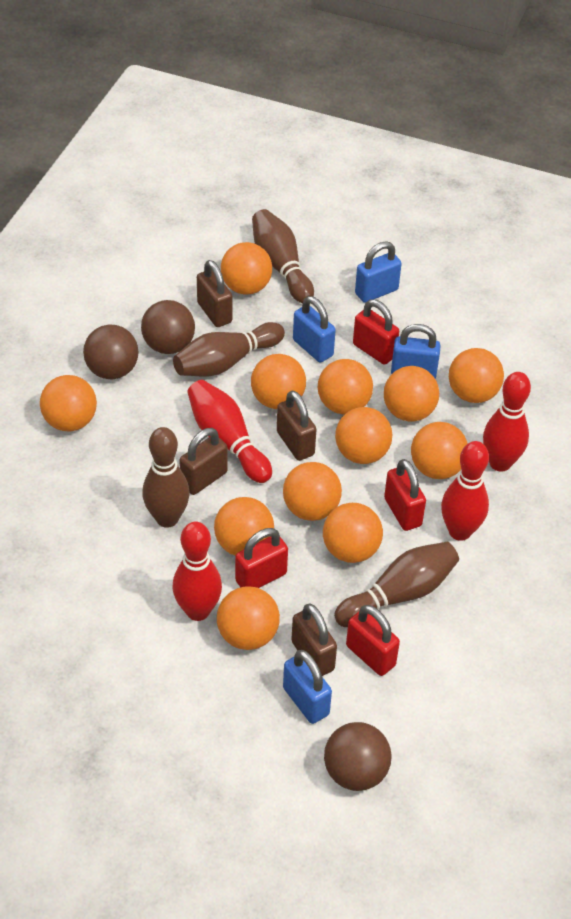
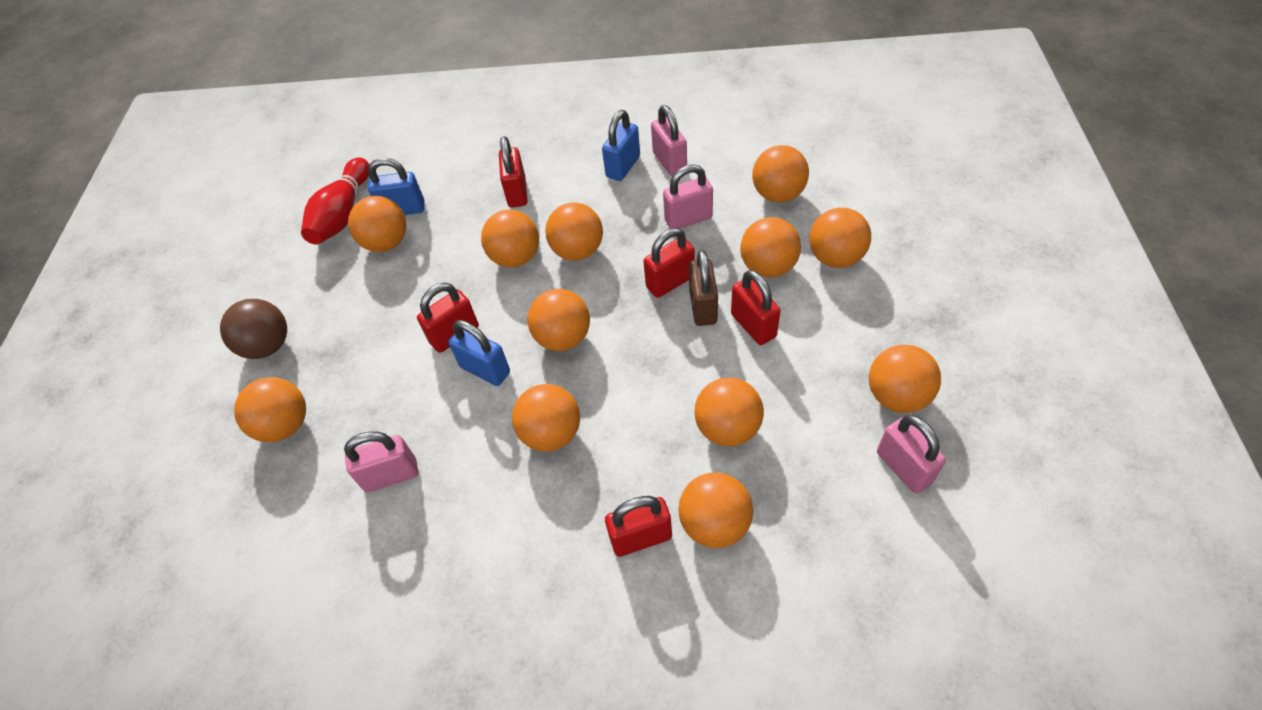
blue padlock: 4 -> 3
brown ball: 3 -> 1
brown bowling pin: 4 -> 0
brown padlock: 4 -> 1
pink padlock: 0 -> 4
red bowling pin: 4 -> 1
red padlock: 4 -> 5

